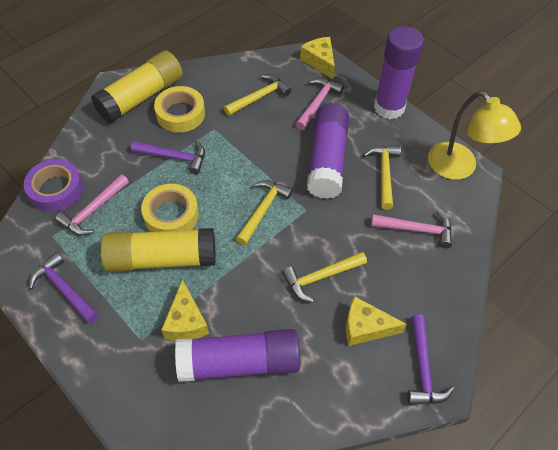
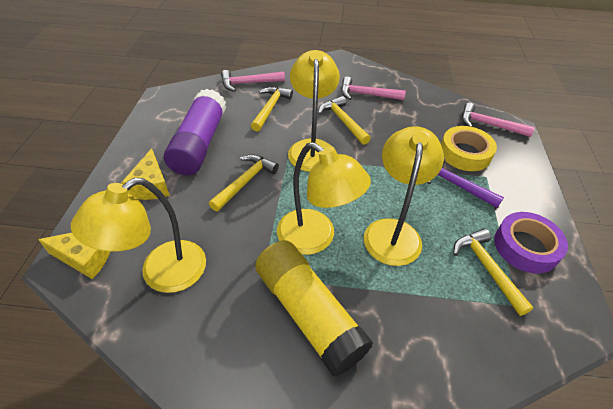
purple glue stick: 3 -> 1
purple hammer: 3 -> 1
yellow cheese: 3 -> 2
yellow glue stick: 2 -> 1
yellow lamp: 1 -> 4
yellow tape: 2 -> 1

